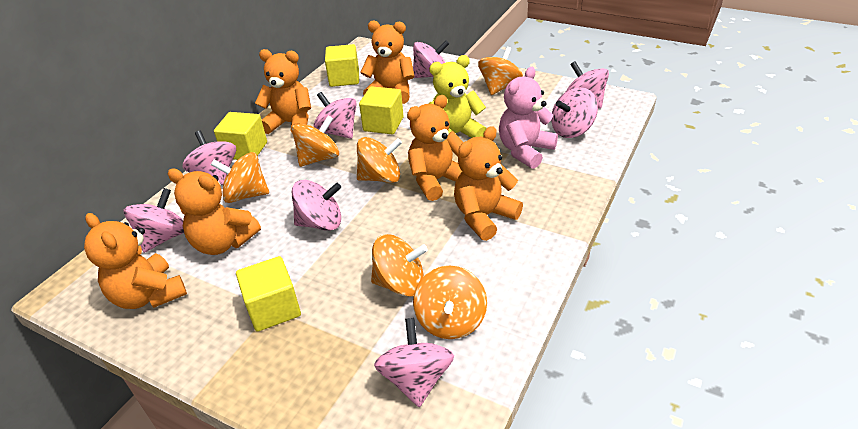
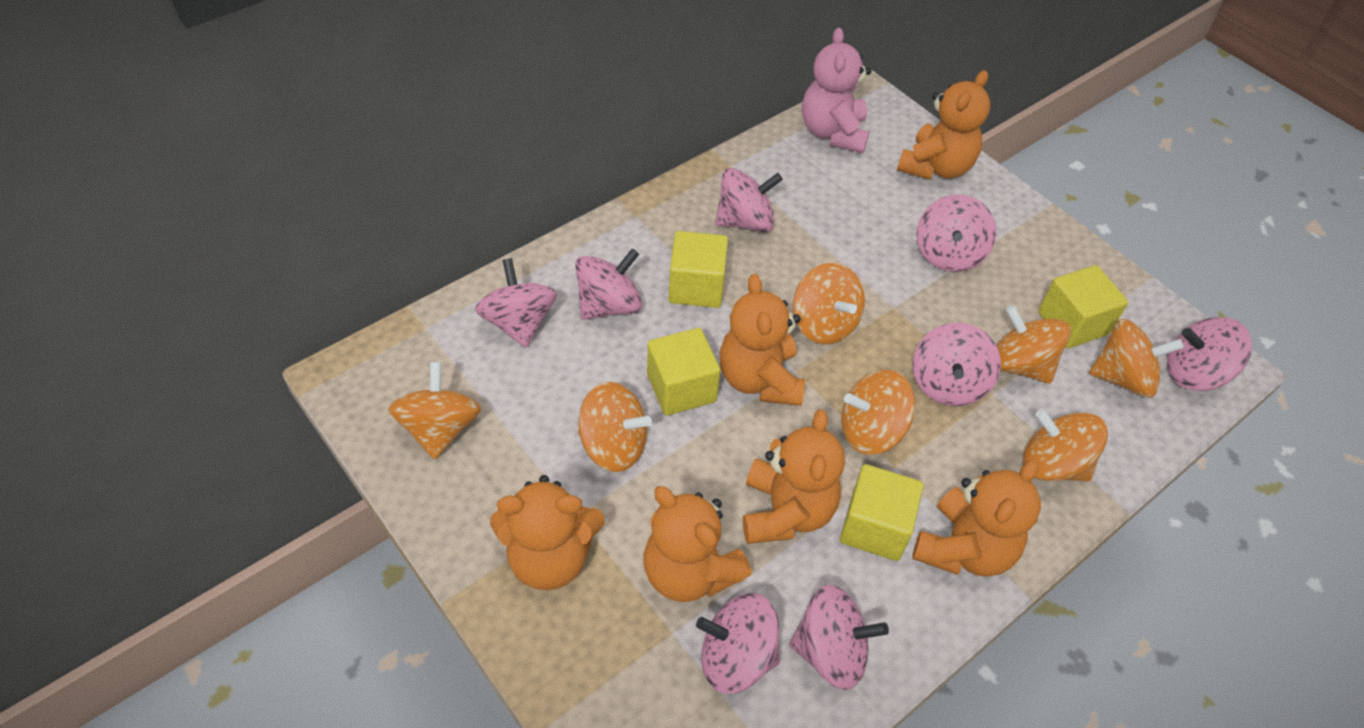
orange spinning top: 6 -> 7
yellow teddy bear: 1 -> 0

